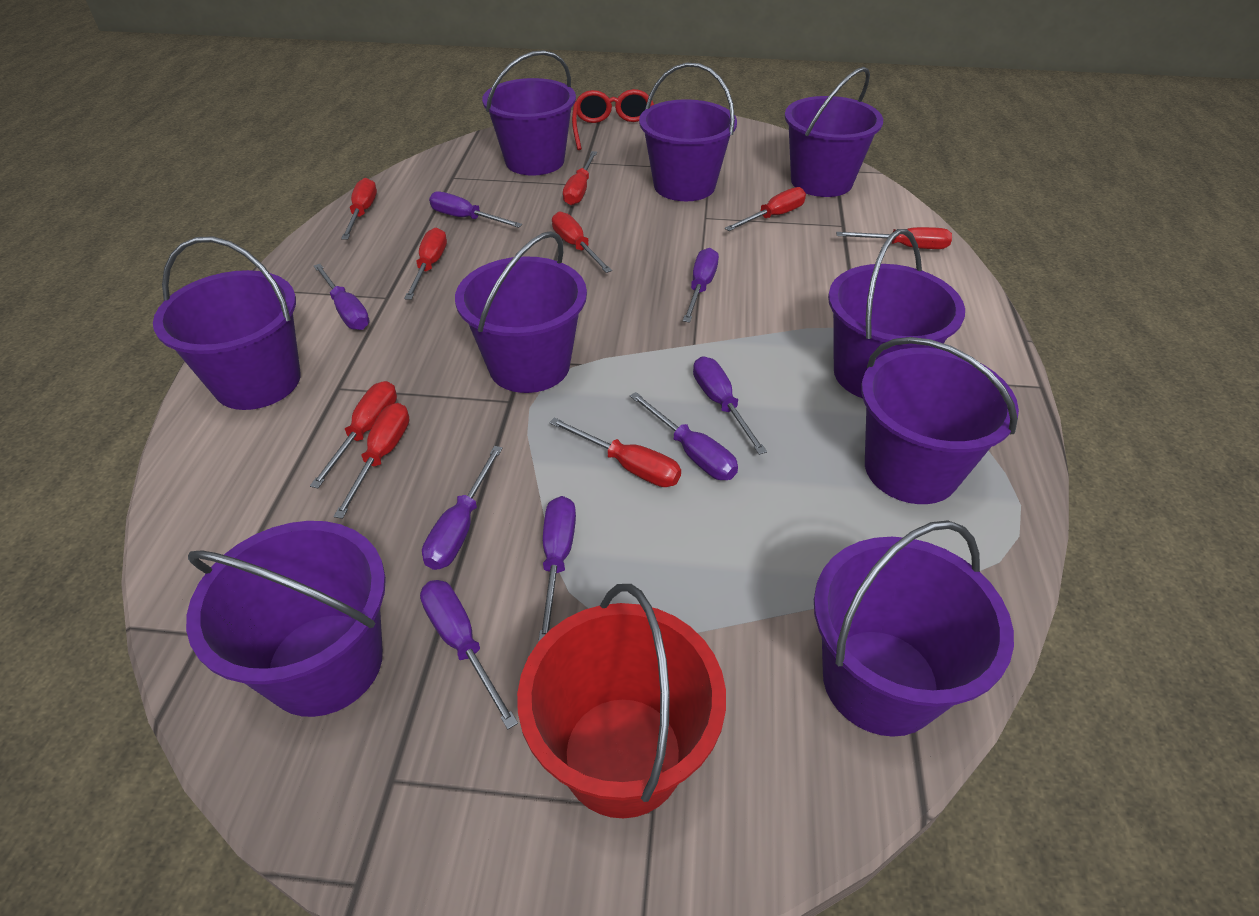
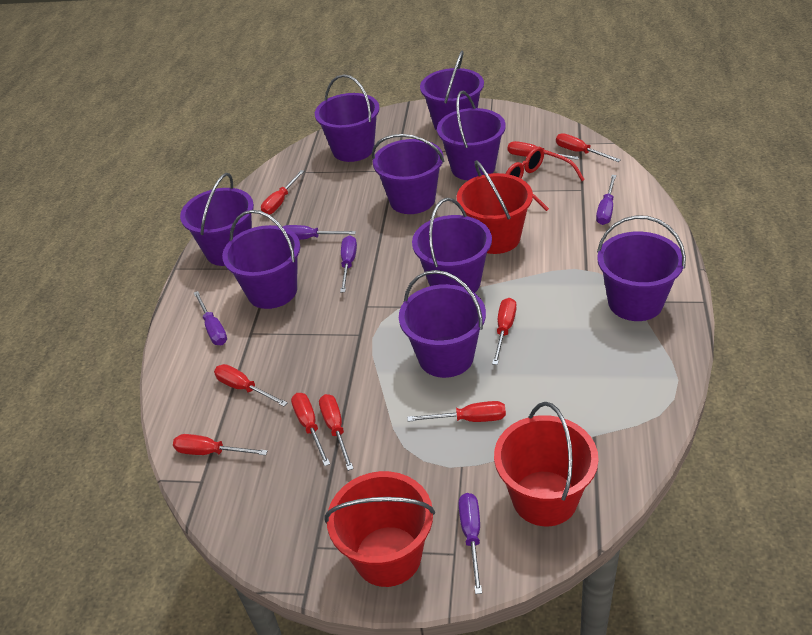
purple screwdriver: 8 -> 5
red bucket: 1 -> 3

